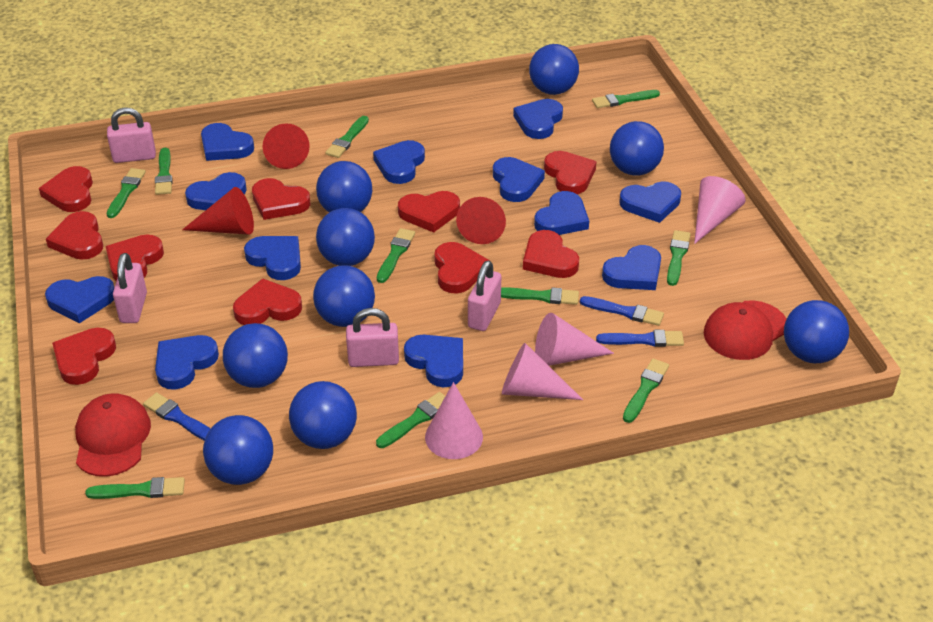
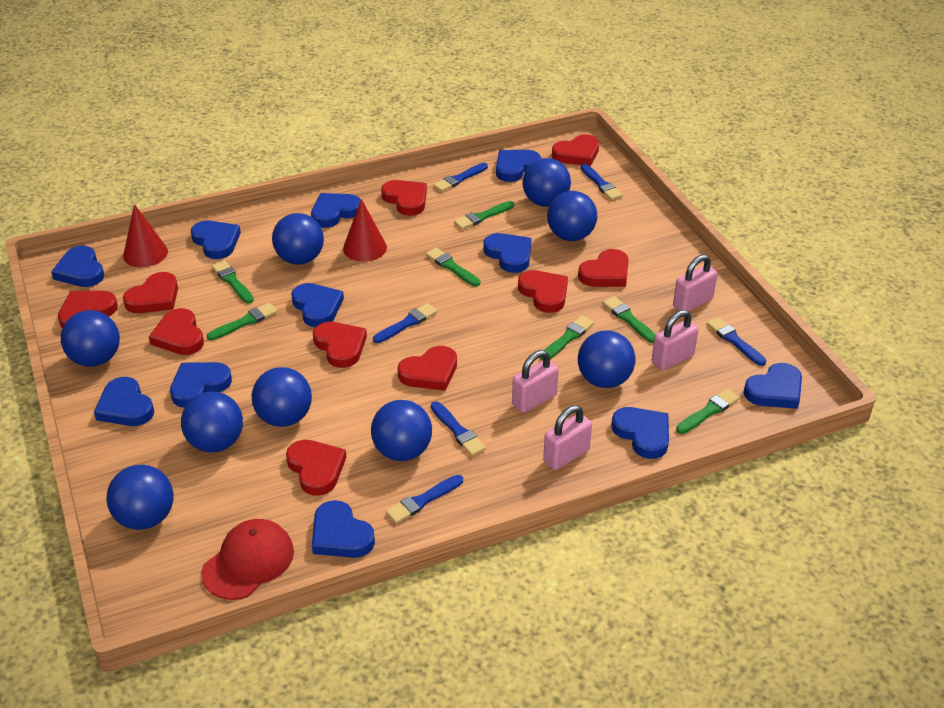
blue brush: 3 -> 6
blue heart: 12 -> 11
green brush: 10 -> 7
pink cone: 4 -> 0
red cap: 2 -> 1
red cone: 3 -> 2

